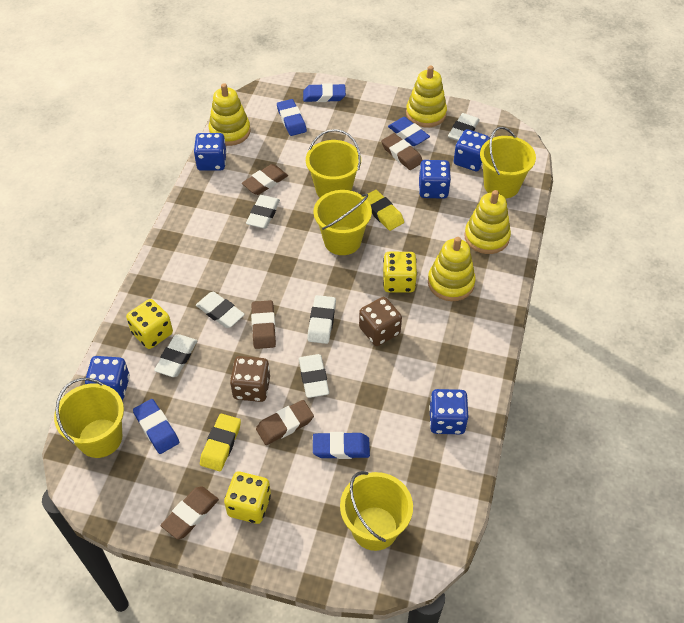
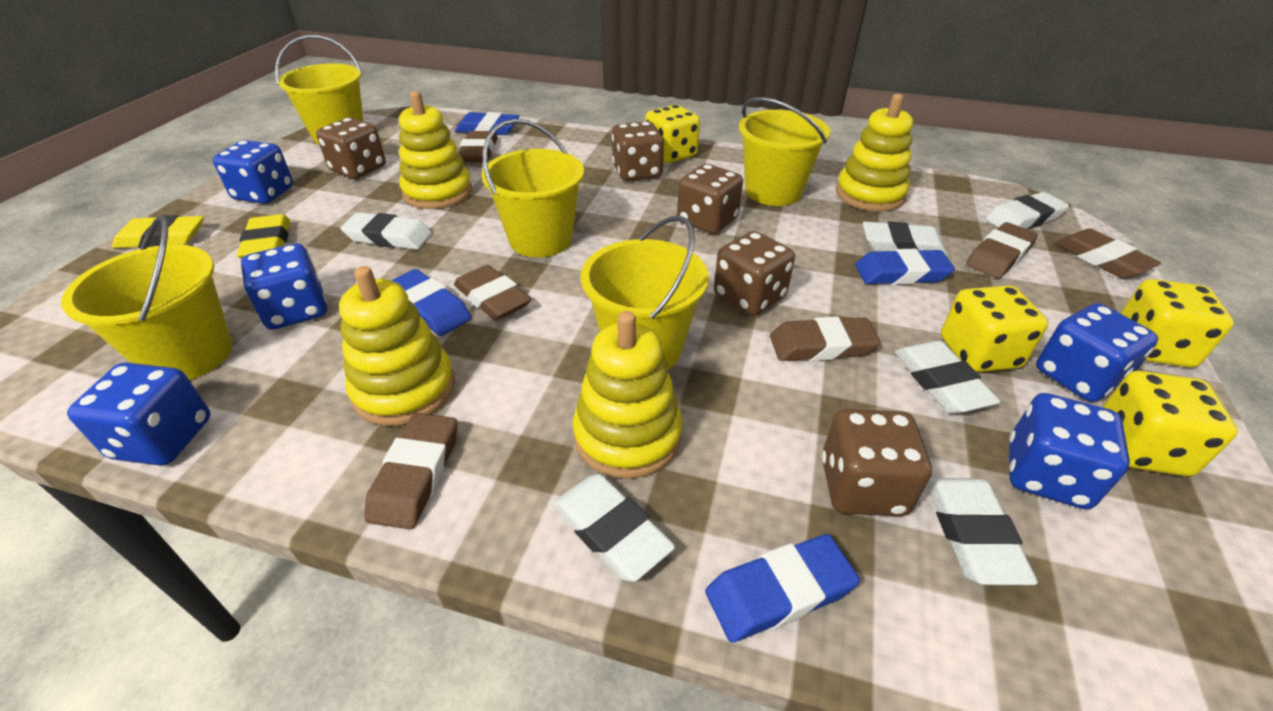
blue eraser: 5 -> 4
brown dice: 2 -> 5
brown eraser: 5 -> 6
yellow dice: 3 -> 4

